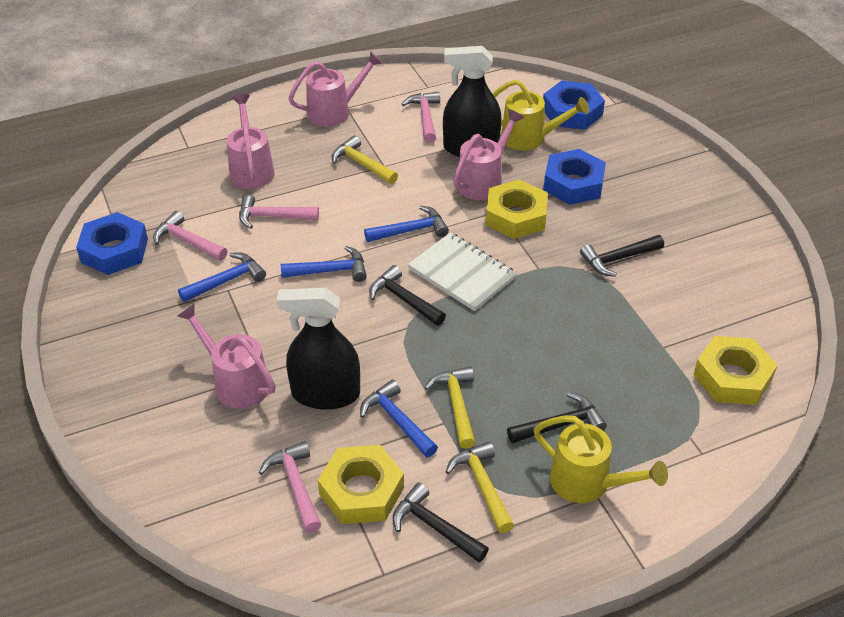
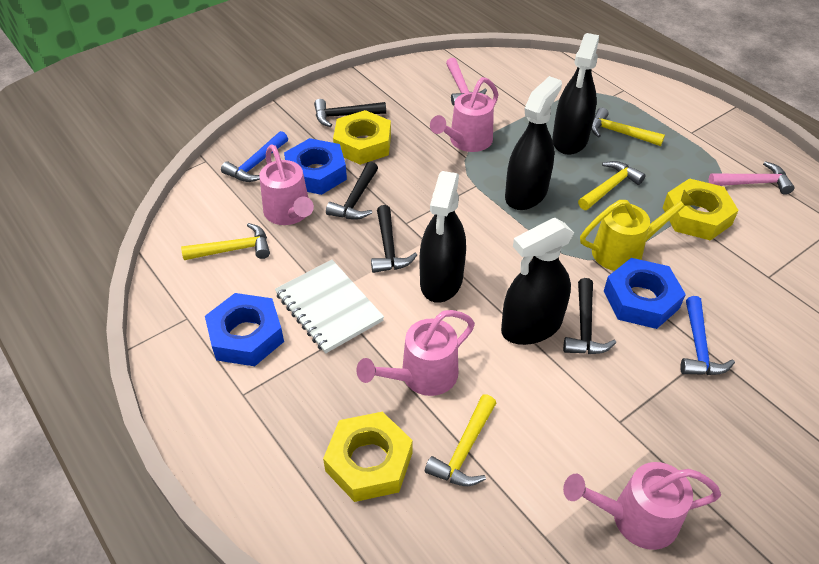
black spray bottle: 2 -> 4
blue hammer: 4 -> 2
pink hammer: 4 -> 2
yellow hammer: 3 -> 4
yellow watering can: 2 -> 1

